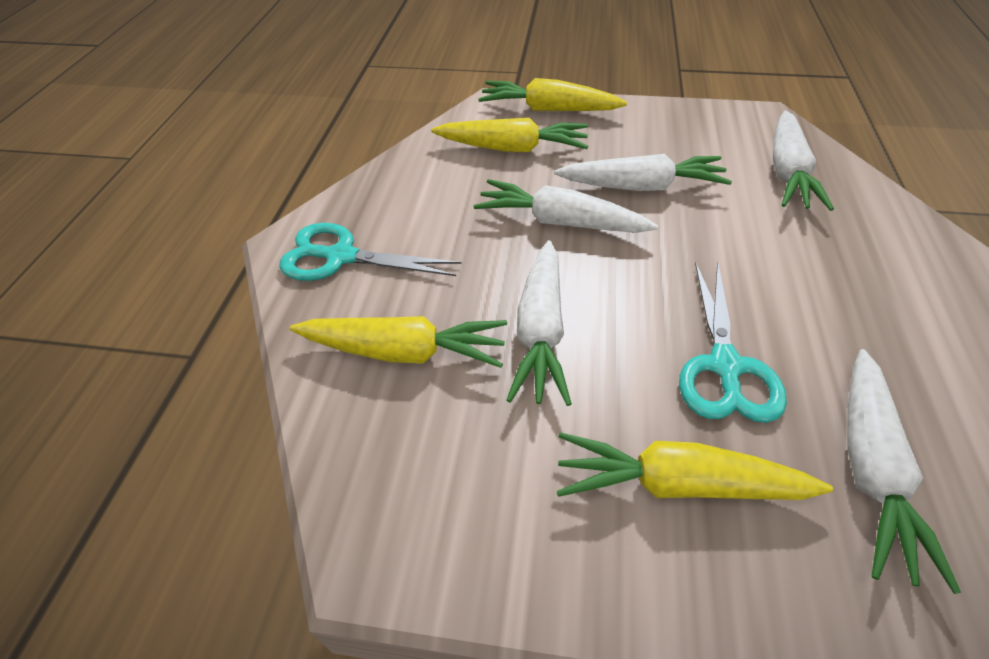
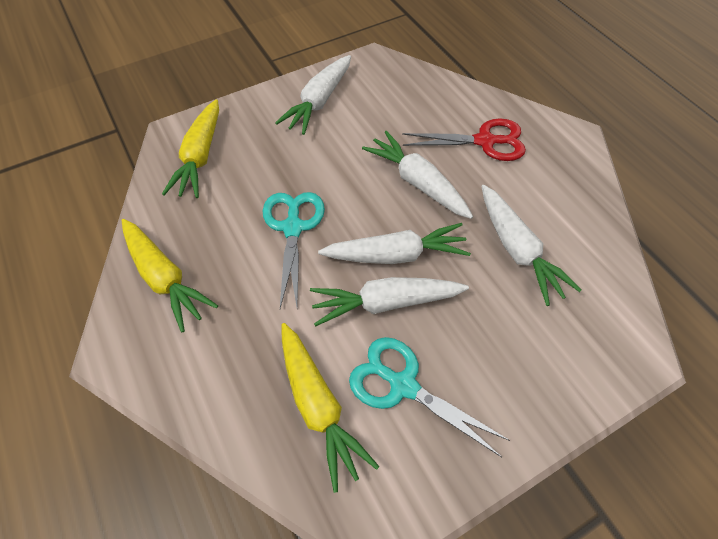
red scissors: 0 -> 1
yellow carrot: 4 -> 3

